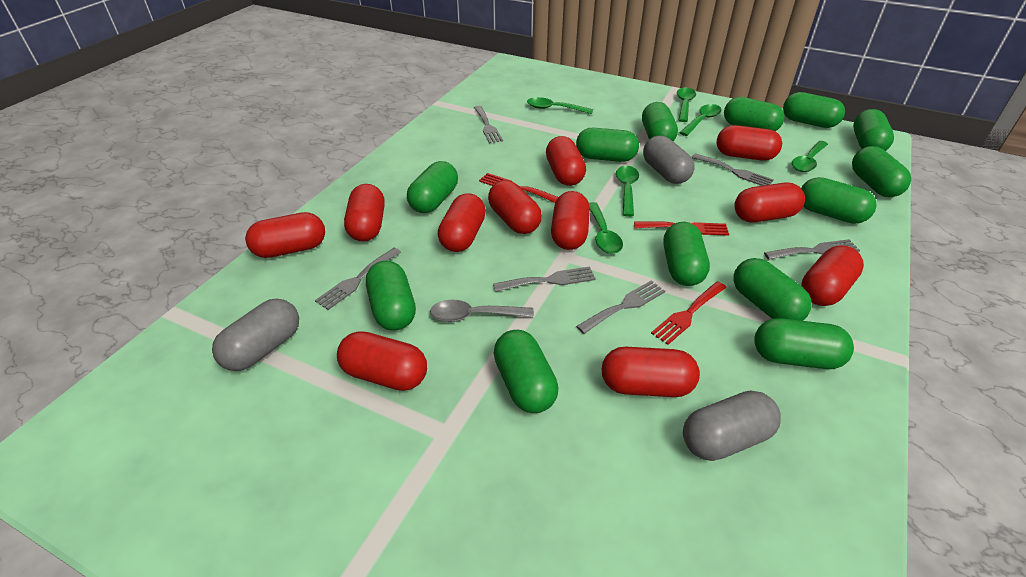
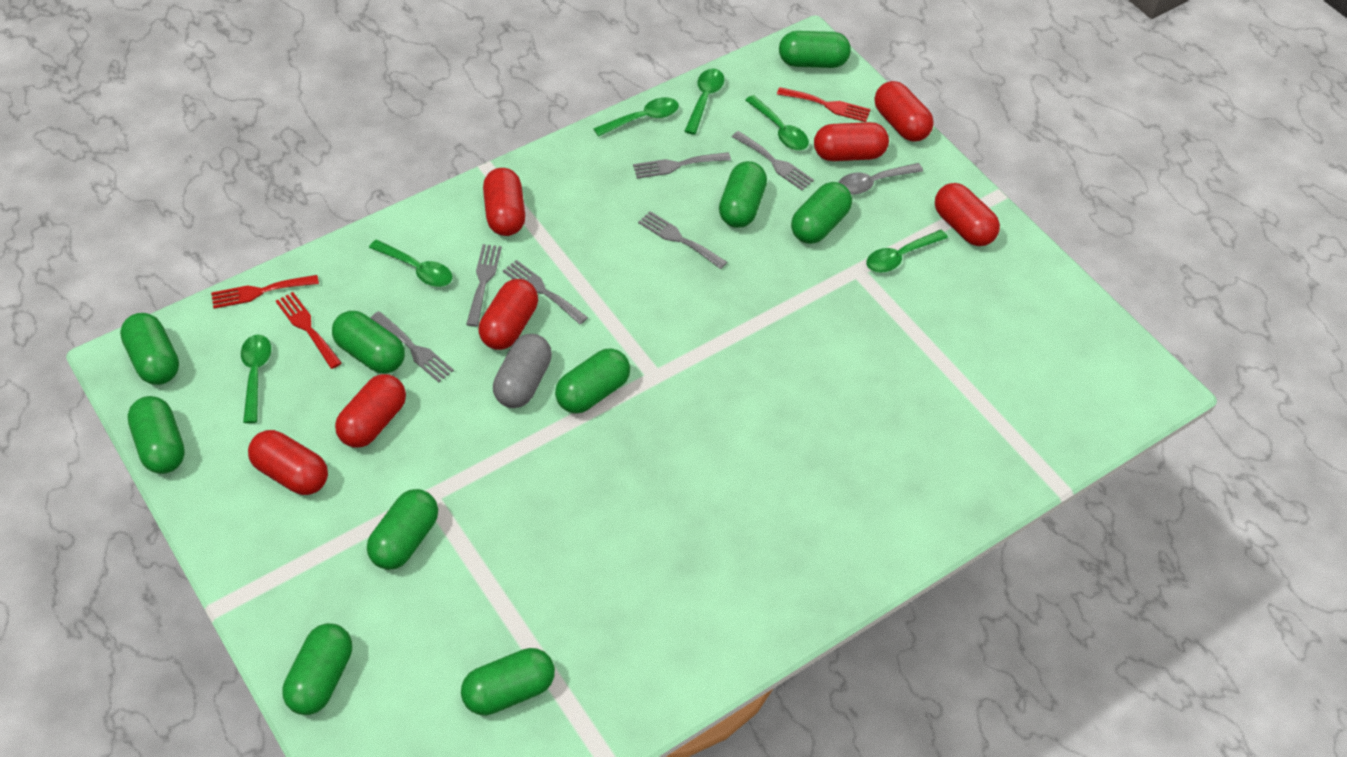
green capsule: 13 -> 10
grey capsule: 3 -> 1
red capsule: 11 -> 7

